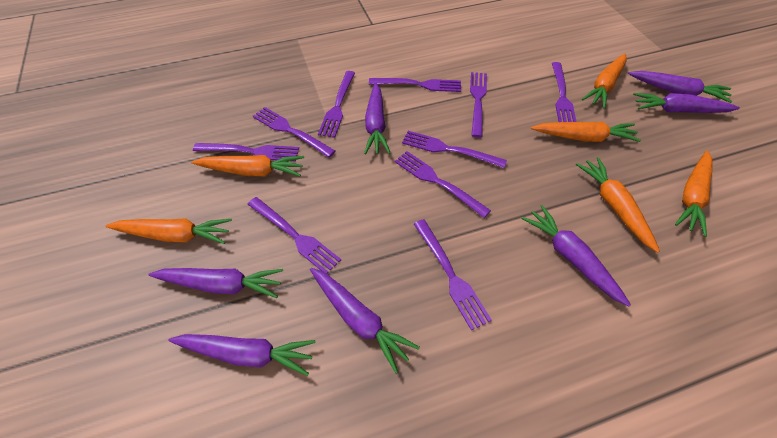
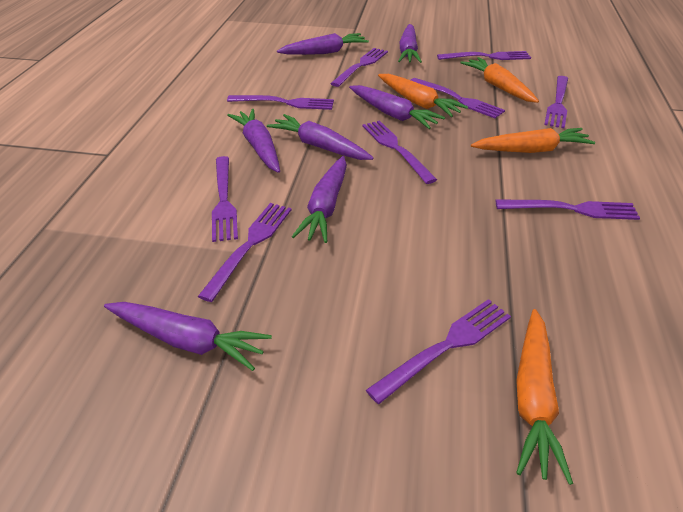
orange carrot: 6 -> 4

